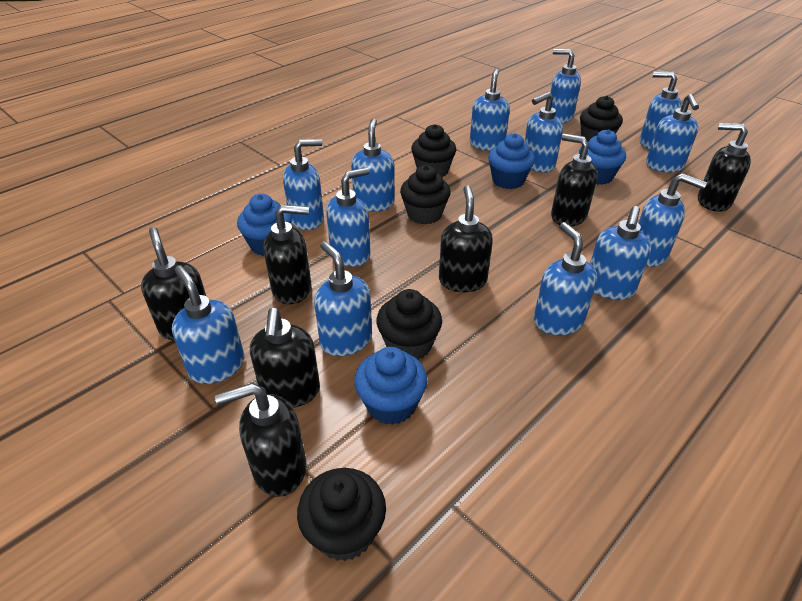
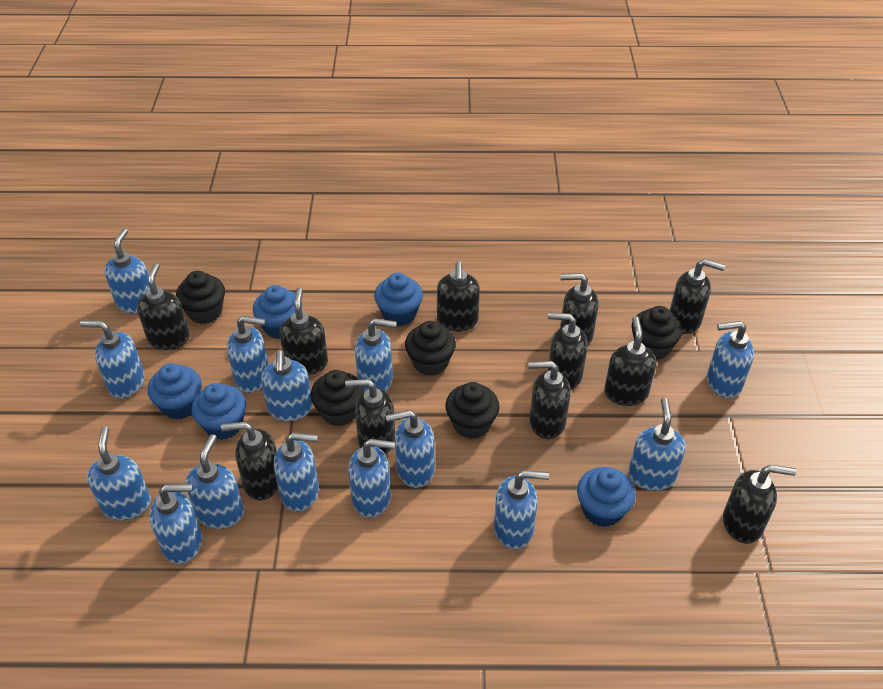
black soap dispenser: 7 -> 11
blue cupcake: 4 -> 5
blue soap dispenser: 13 -> 14

